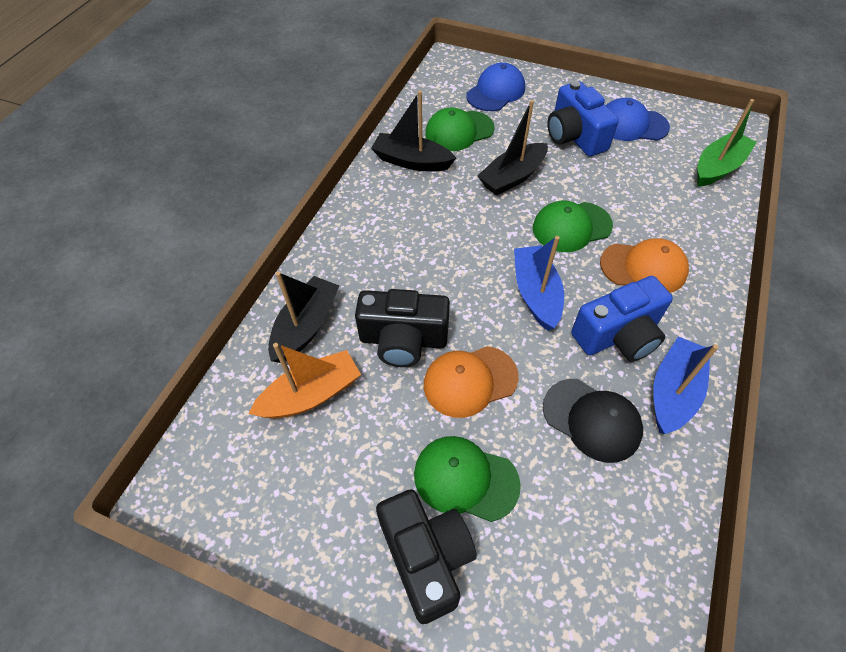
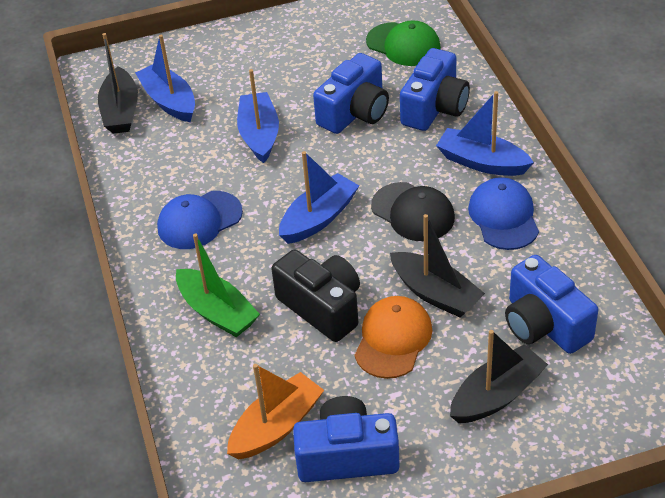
black camera: 2 -> 1
blue boat: 2 -> 4
blue camera: 2 -> 4
green cap: 3 -> 1
orange cap: 2 -> 1

